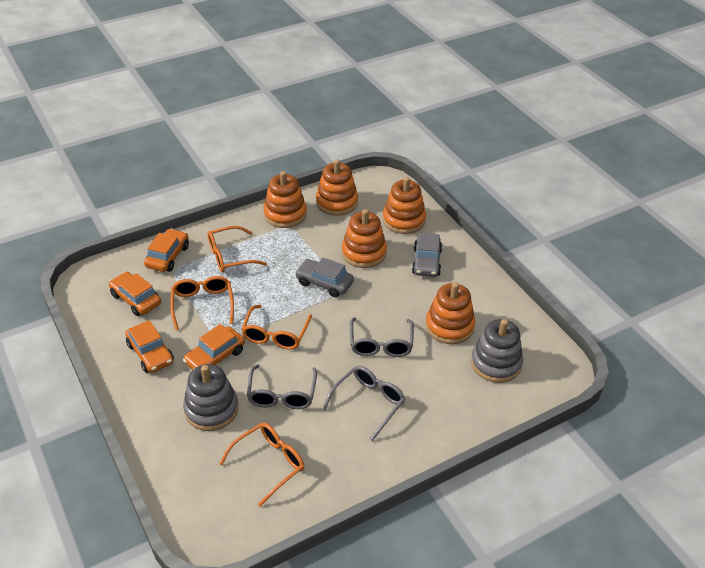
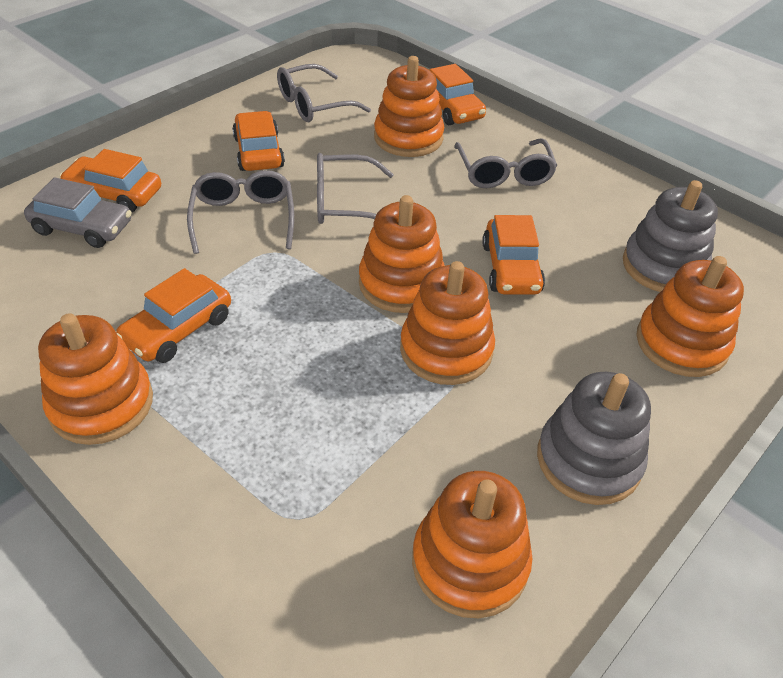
grey car: 2 -> 1
grey glasses: 3 -> 4
orange car: 4 -> 5
orange glasses: 4 -> 0
orange stacking toy: 5 -> 6

